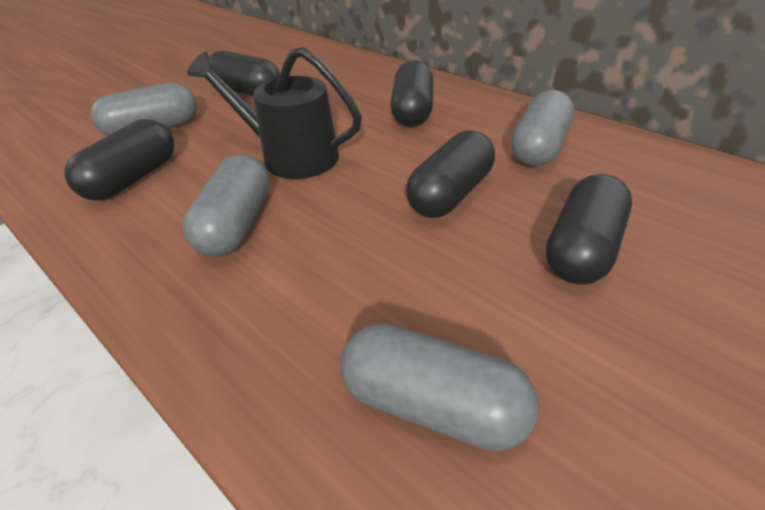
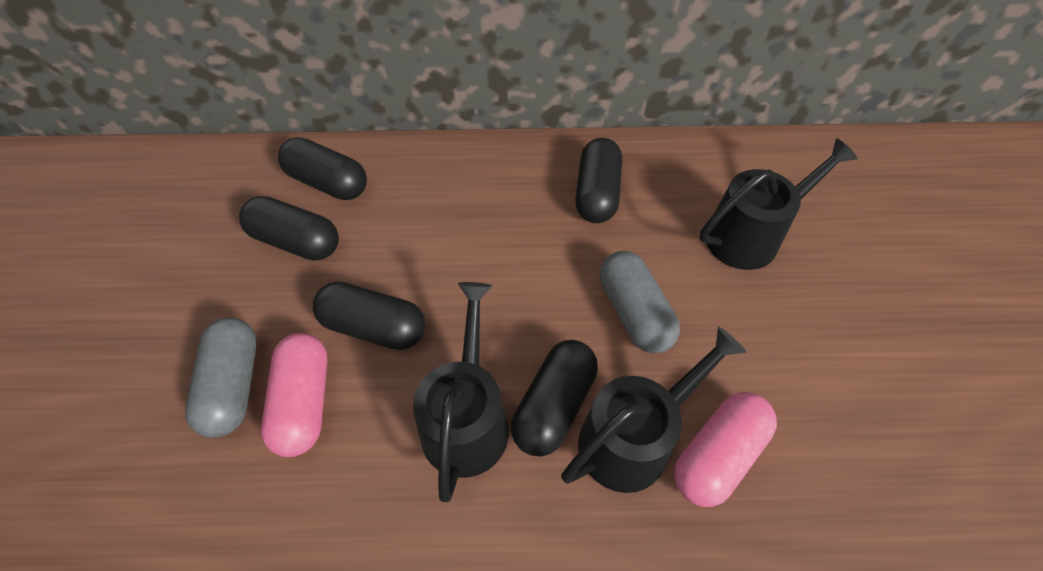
black watering can: 1 -> 3
grey capsule: 4 -> 2
pink capsule: 0 -> 2

